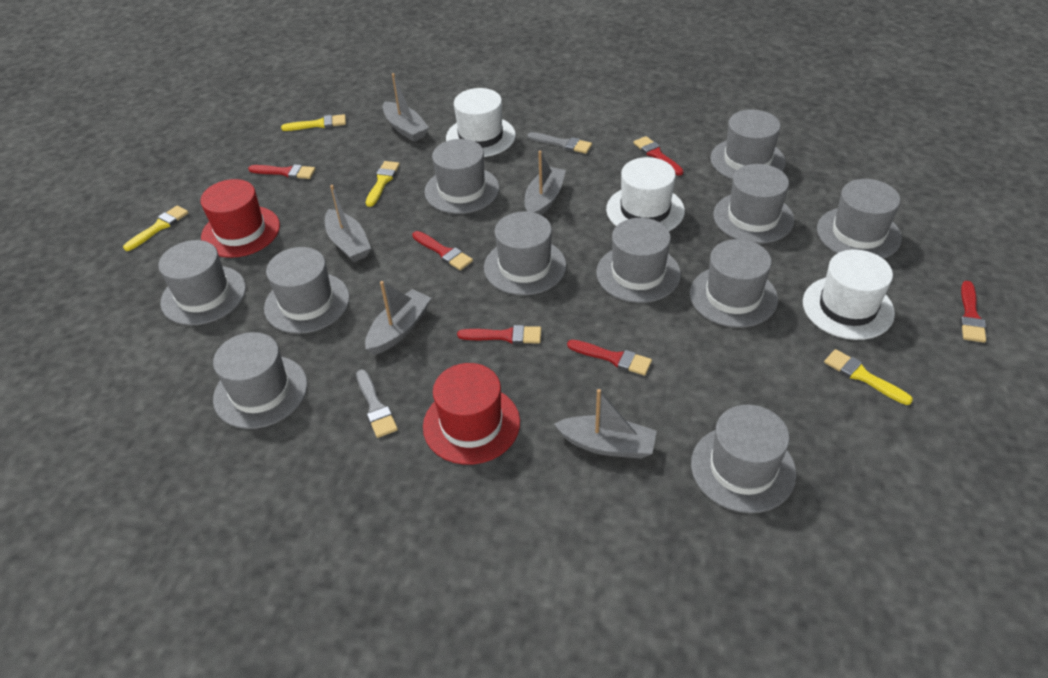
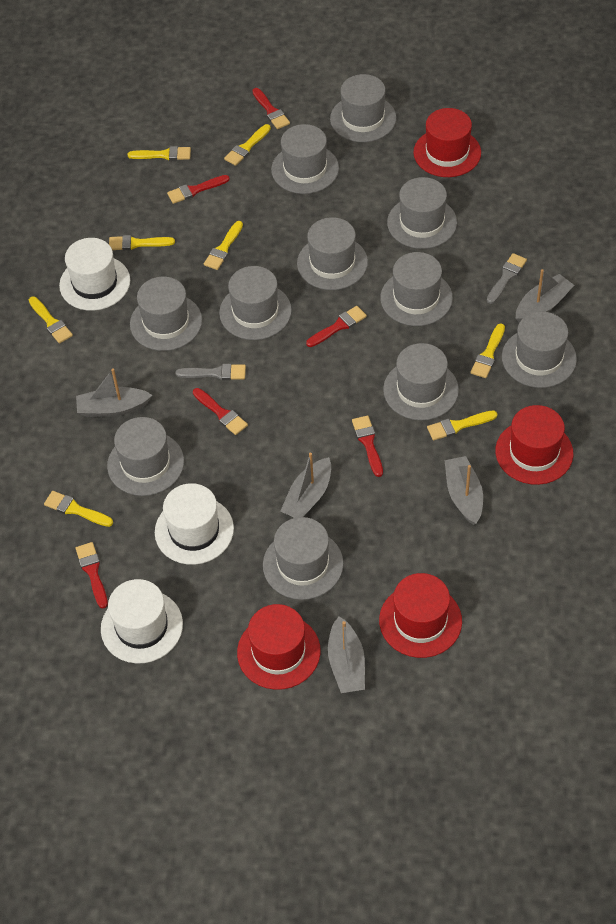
red hat: 2 -> 4
yellow brush: 4 -> 8

